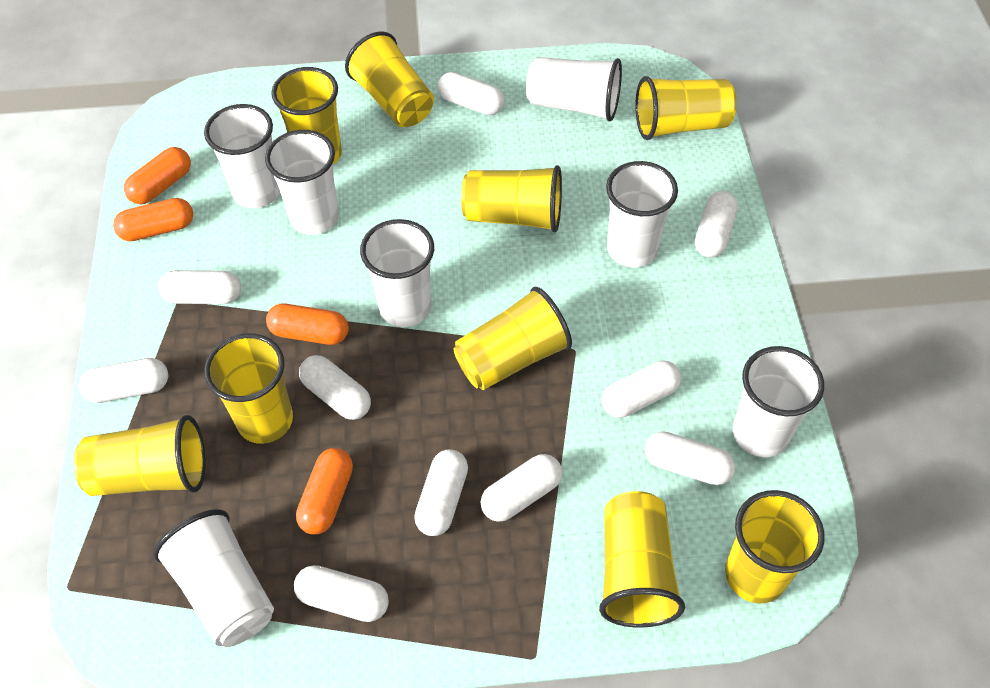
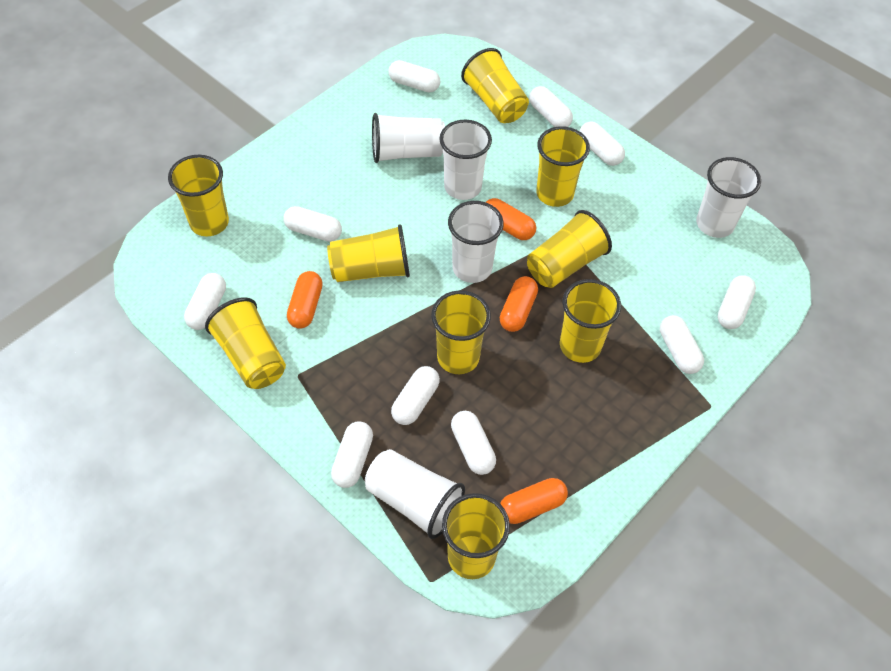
white cup: 7 -> 5

